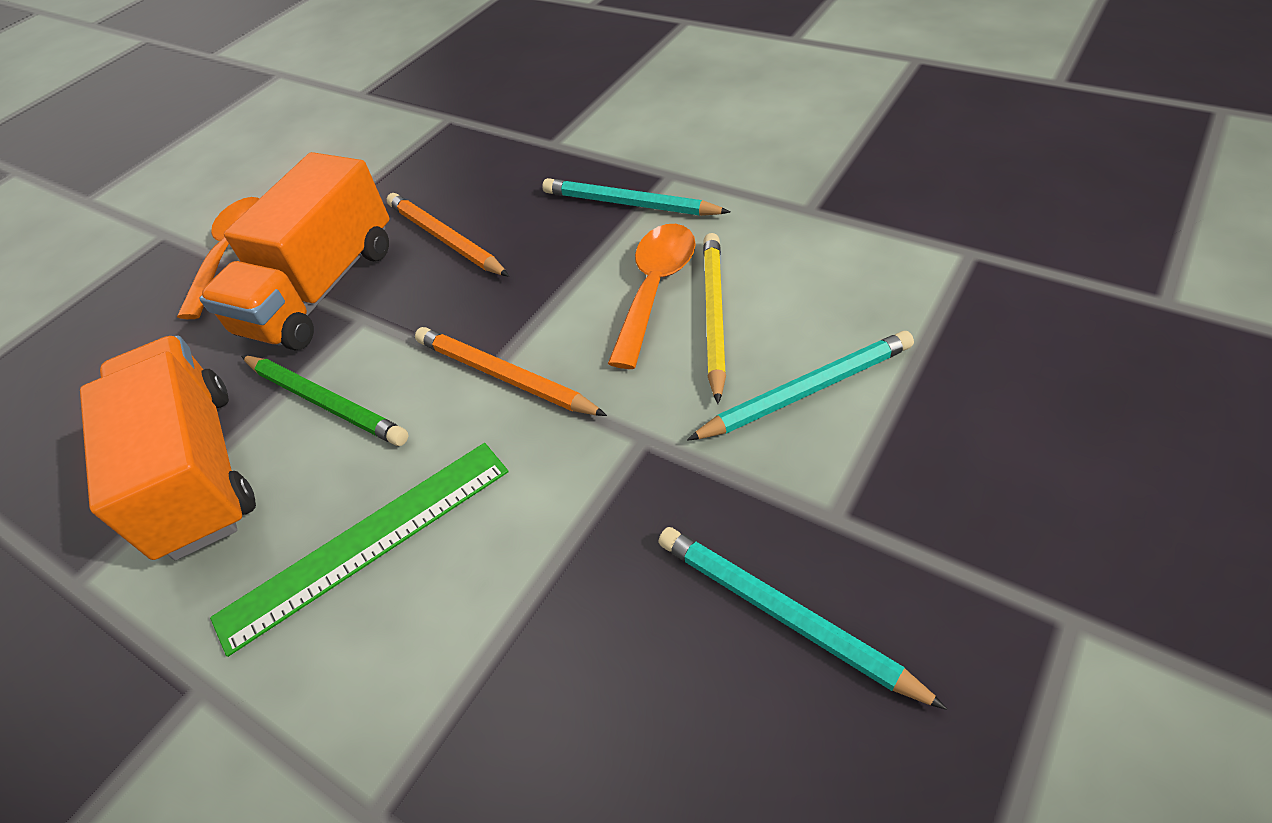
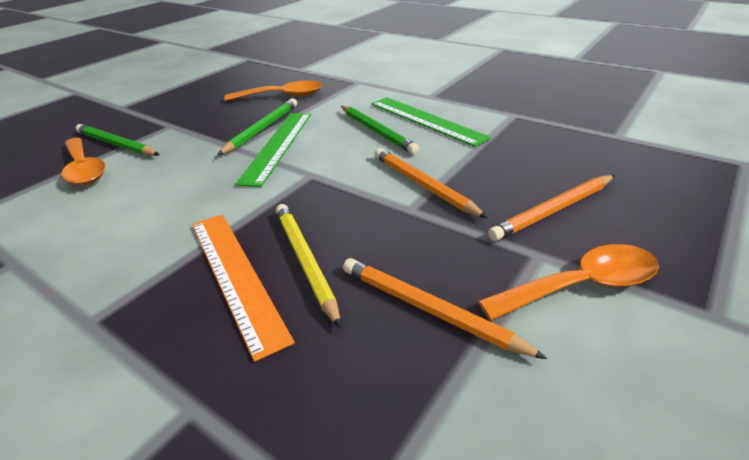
green pencil: 1 -> 3
green ruler: 1 -> 2
orange pencil: 2 -> 3
orange ruler: 0 -> 1
orange spoon: 2 -> 3
orange truck: 2 -> 0
turquoise pencil: 3 -> 0

